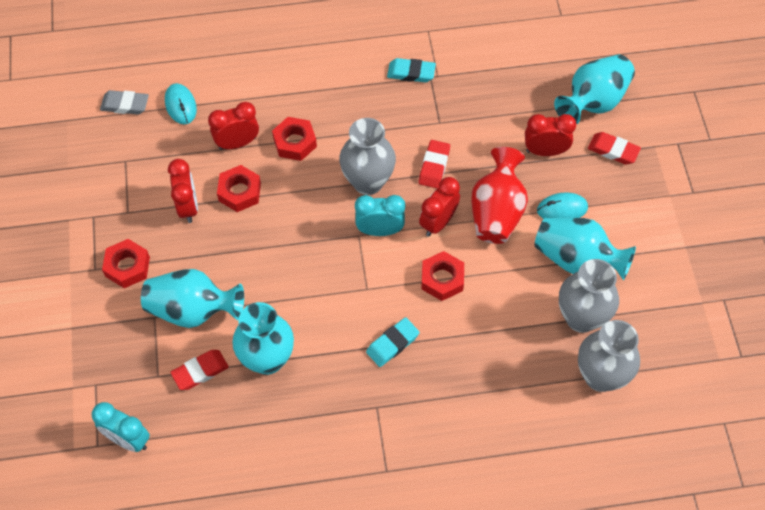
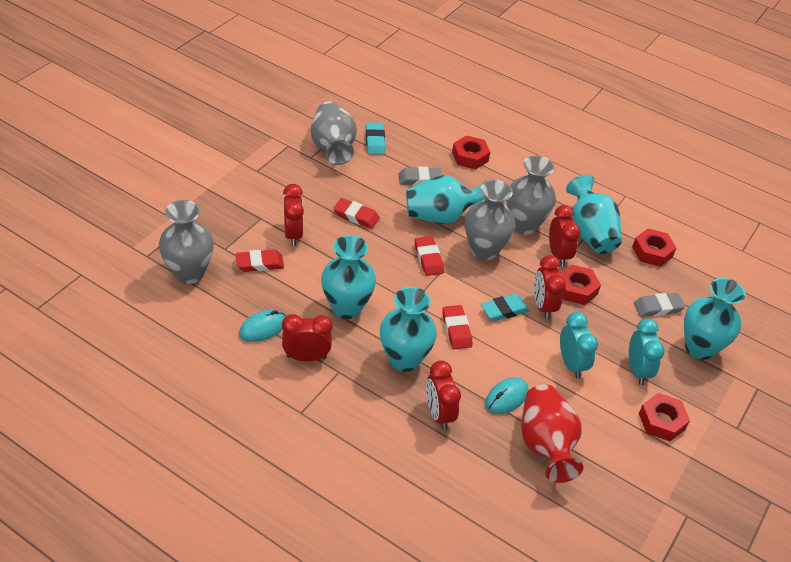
grey eraser: 1 -> 2
grey vase: 3 -> 4
red clock: 4 -> 5
red eraser: 3 -> 4
turquoise vase: 4 -> 5

